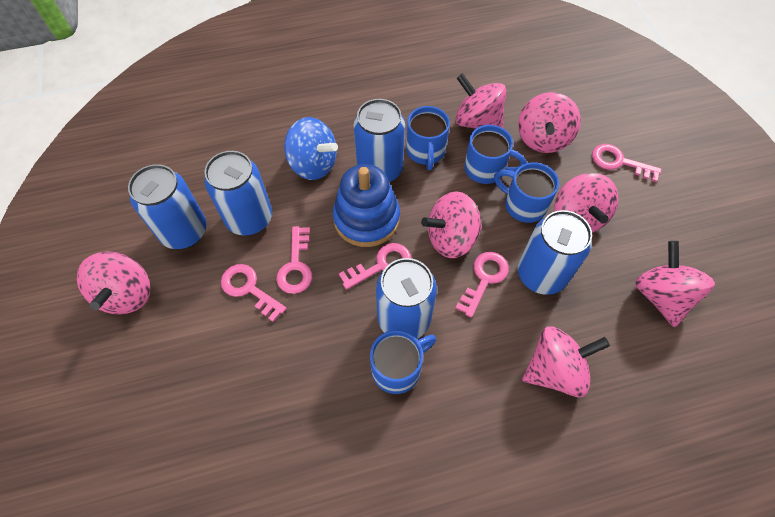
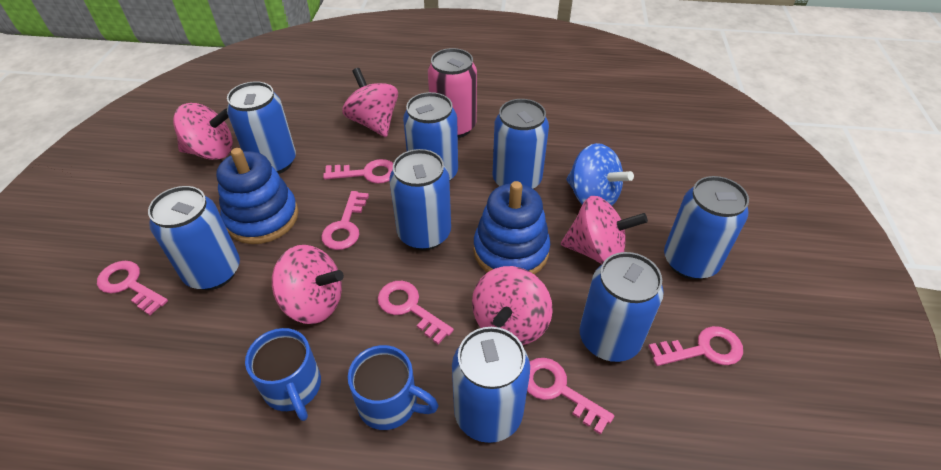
blue can: 5 -> 8
blue mug: 4 -> 2
blue stacking toy: 1 -> 2
pink can: 0 -> 1
pink key: 5 -> 6
pink spinning top: 7 -> 5

